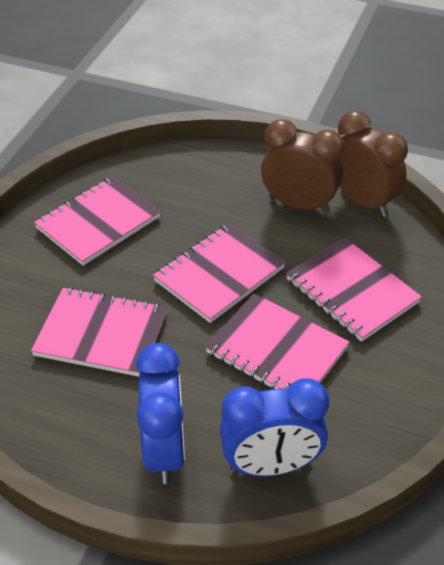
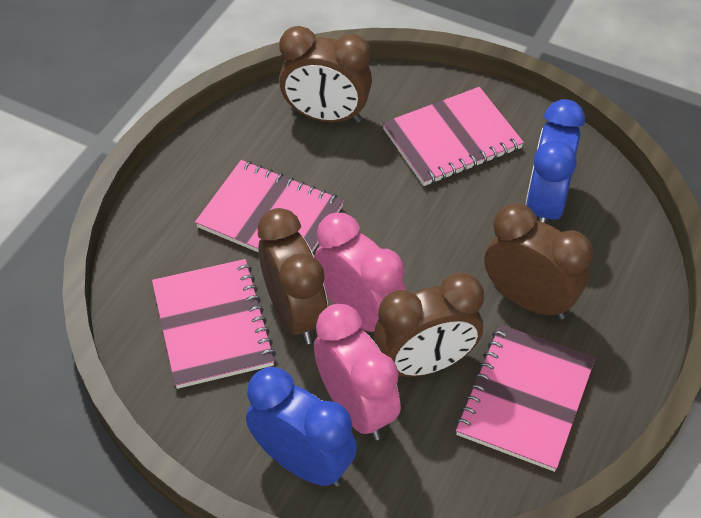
brown clock: 2 -> 4
pink clock: 0 -> 2
pink notebook: 5 -> 4

